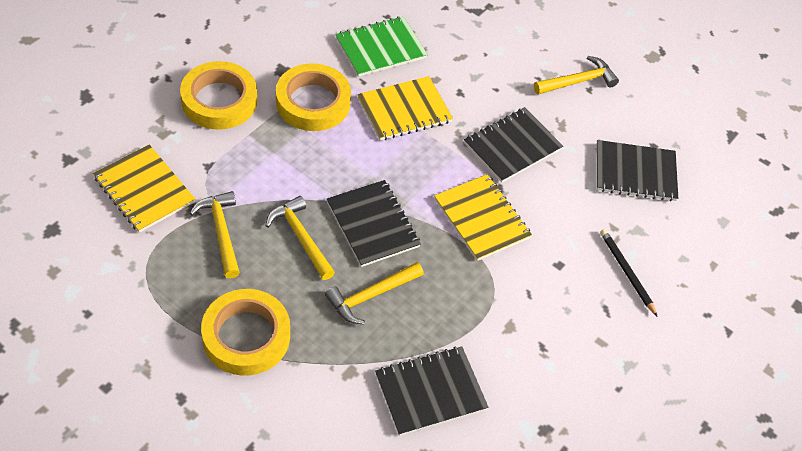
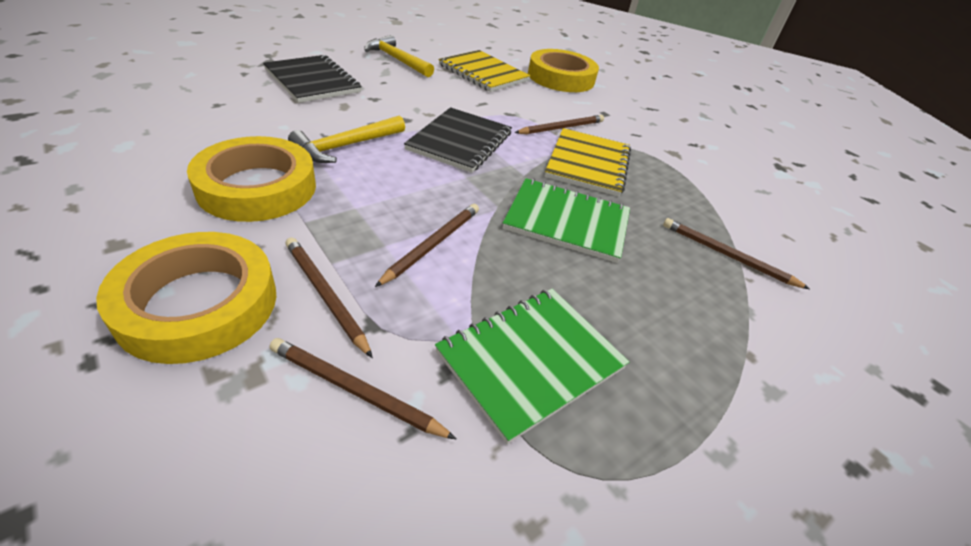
black notebook: 4 -> 2
black pencil: 1 -> 0
brown pencil: 0 -> 5
green notebook: 1 -> 2
yellow hammer: 4 -> 2
yellow notebook: 3 -> 2

